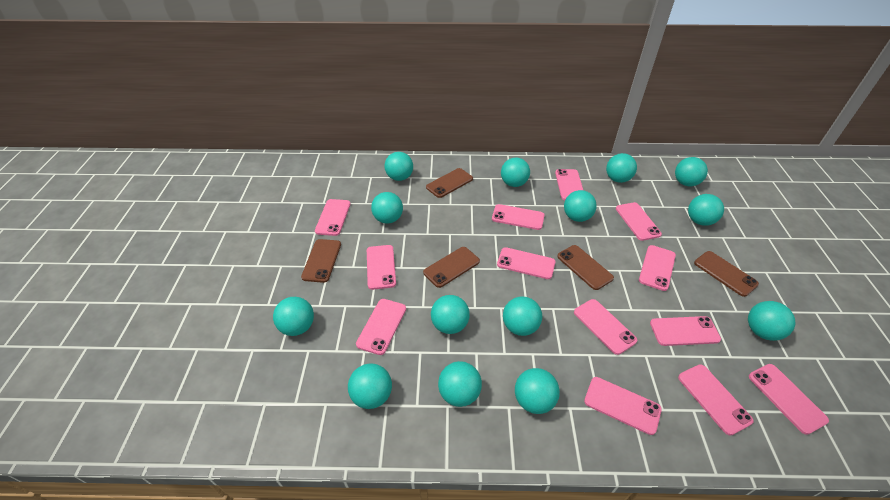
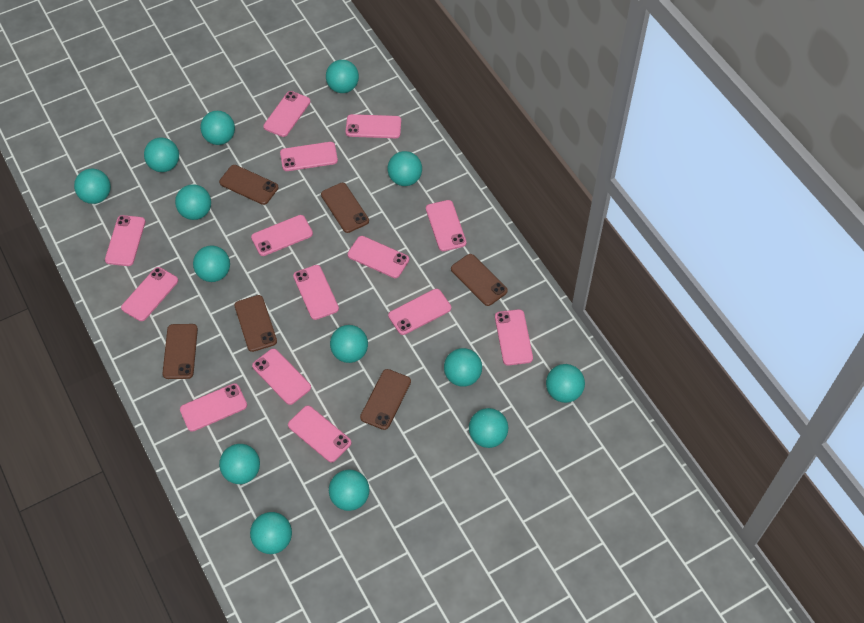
brown phone: 5 -> 6
pink phone: 13 -> 14

